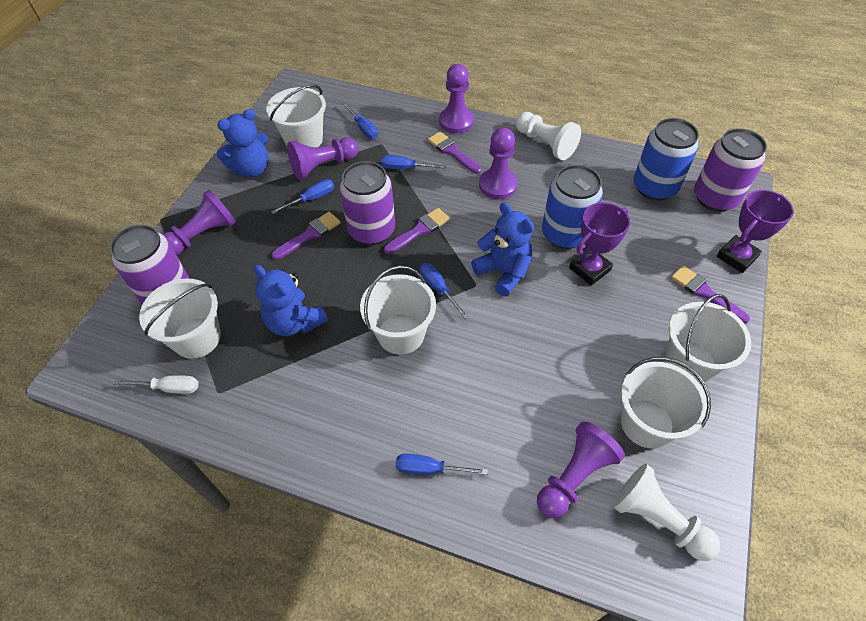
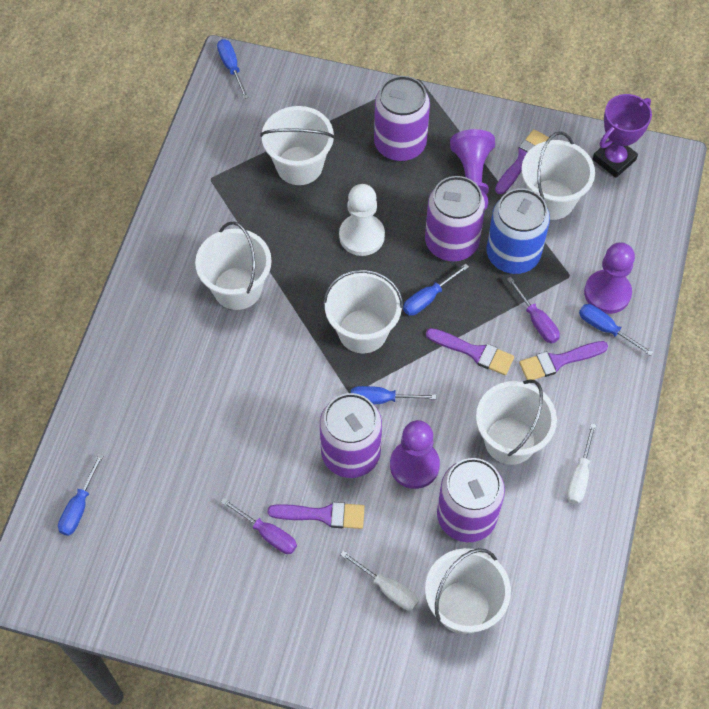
blue can: 2 -> 1
blue teddy bear: 3 -> 0
purple can: 3 -> 4
purple pawn: 5 -> 3
purple screwdriver: 0 -> 2
purple trophy: 2 -> 1
white bucket: 5 -> 6
white pawn: 2 -> 1
white screwdriver: 1 -> 2

